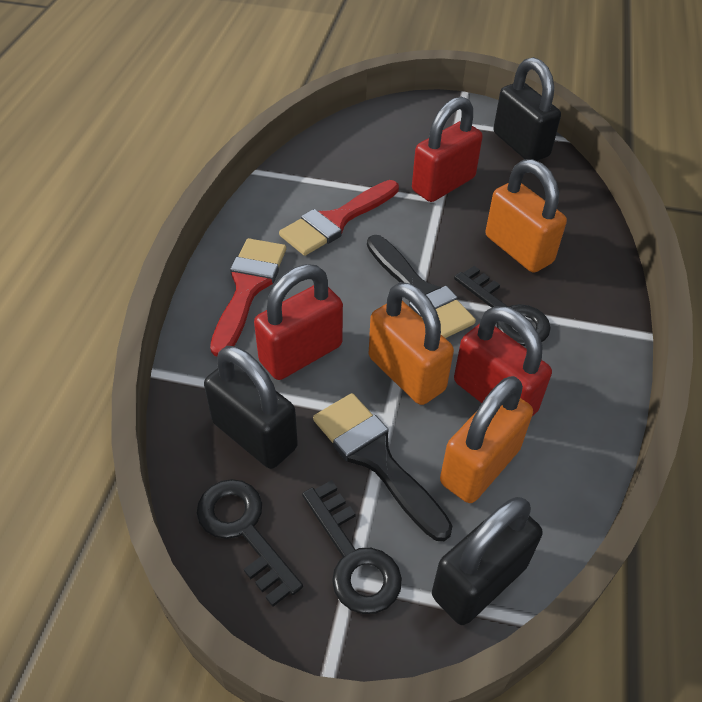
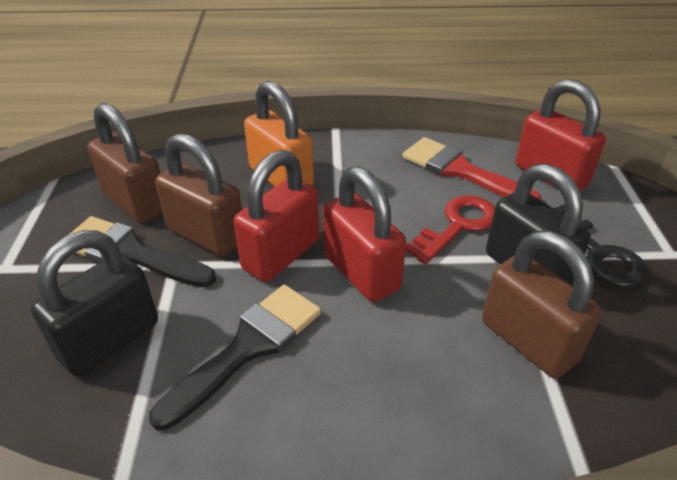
black key: 3 -> 1
black padlock: 3 -> 2
brown padlock: 0 -> 3
orange padlock: 3 -> 1
red brush: 2 -> 1
red key: 0 -> 1

